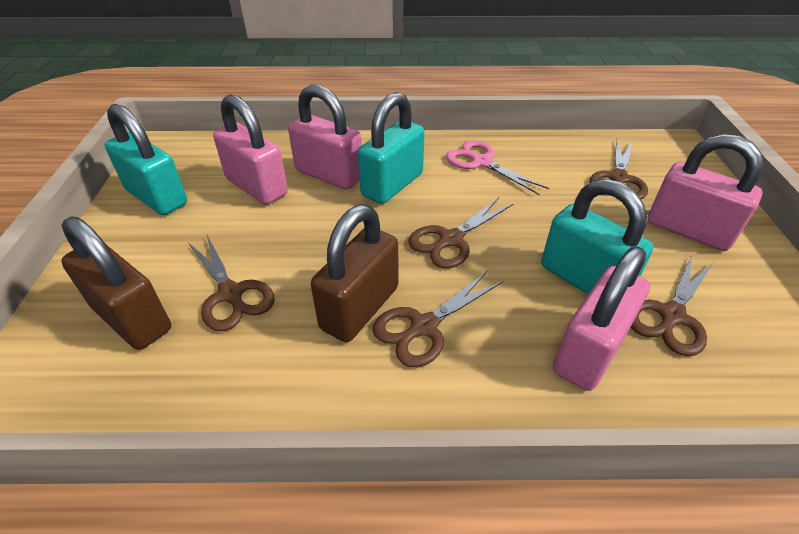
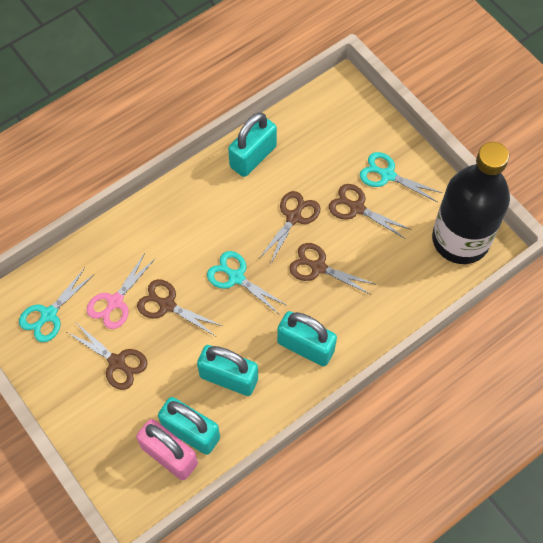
black bottle: 0 -> 1
brown padlock: 2 -> 0
pink padlock: 4 -> 1
turquoise padlock: 3 -> 4
turquoise scissors: 0 -> 3

